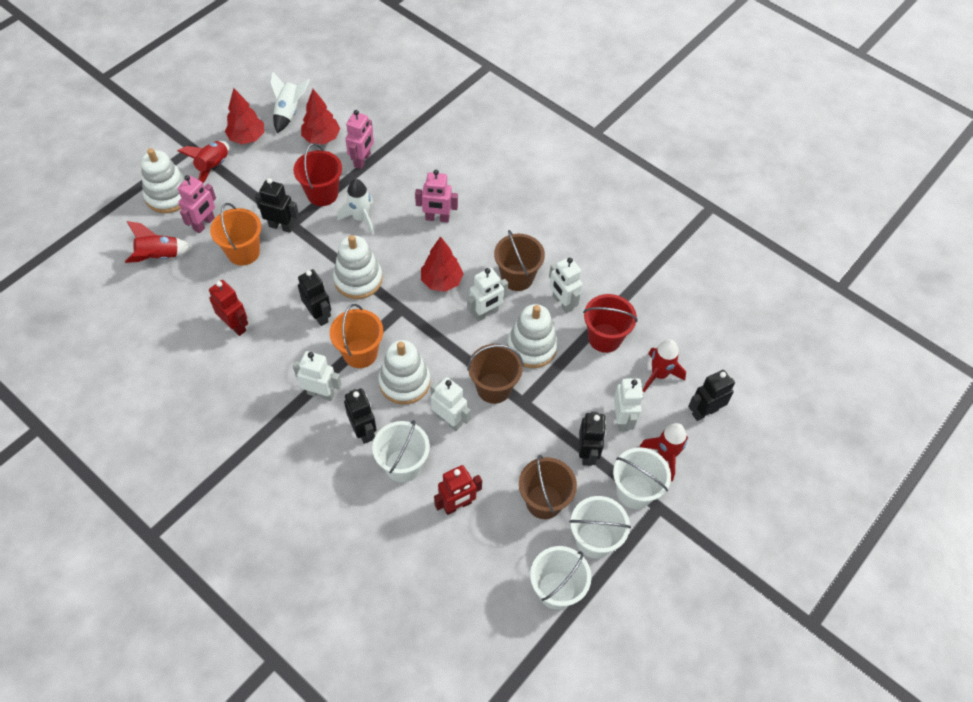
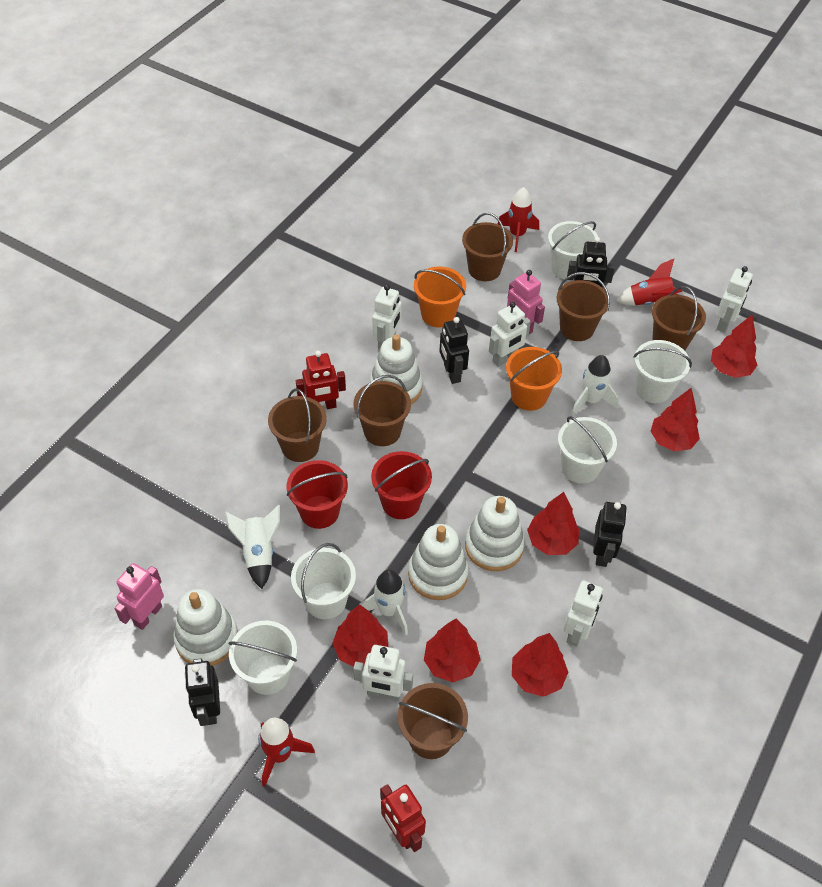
black robot: 5 -> 4
brown bucket: 3 -> 6
pink robot: 3 -> 2
red rocket: 4 -> 3
red tree: 3 -> 6
white bucket: 4 -> 5
white rocket: 2 -> 3

